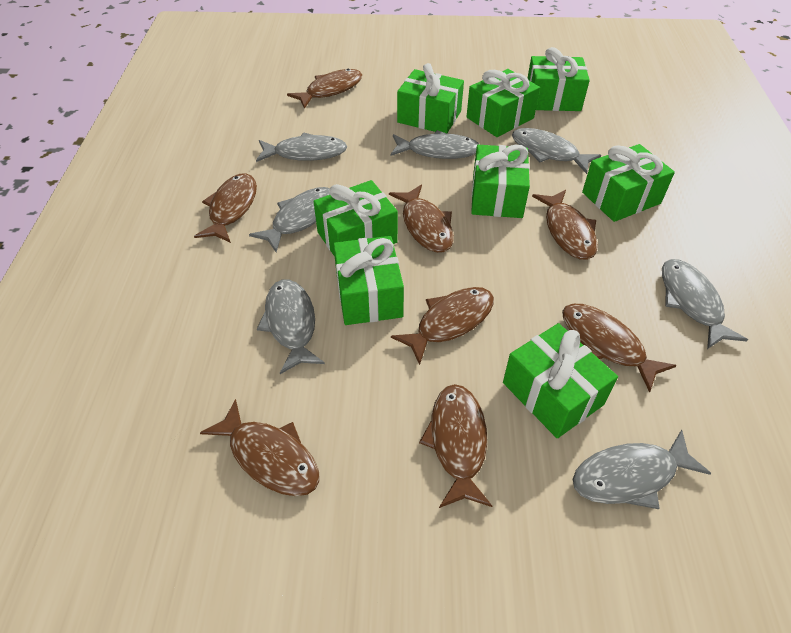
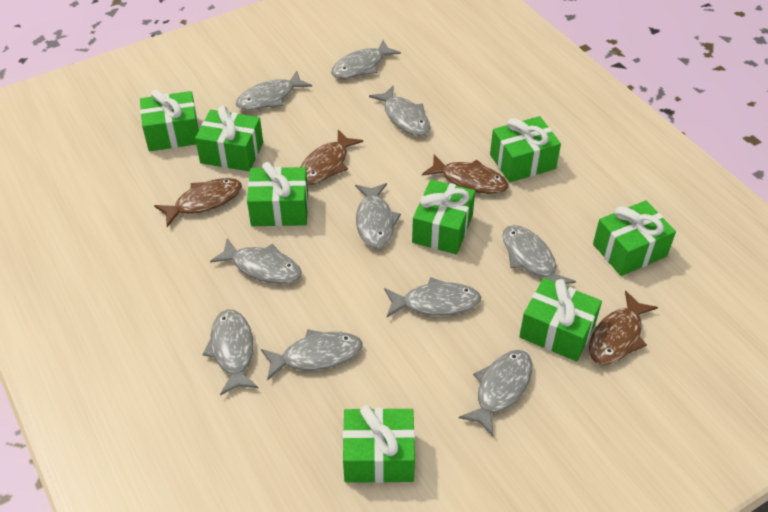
brown fish: 8 -> 4
grey fish: 7 -> 10

